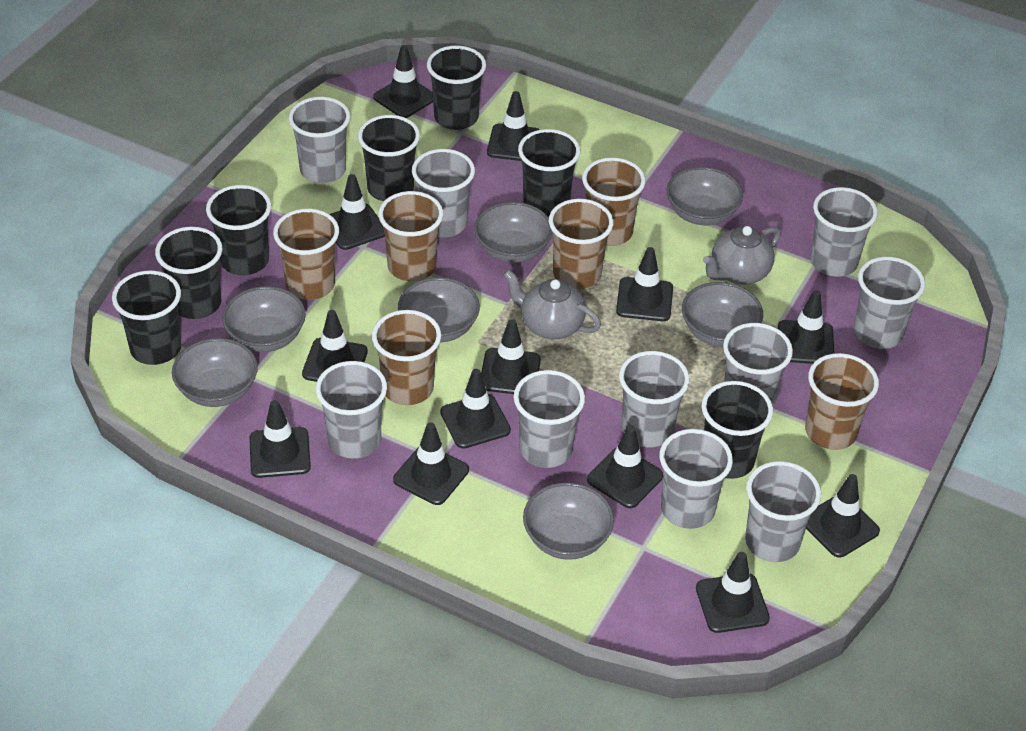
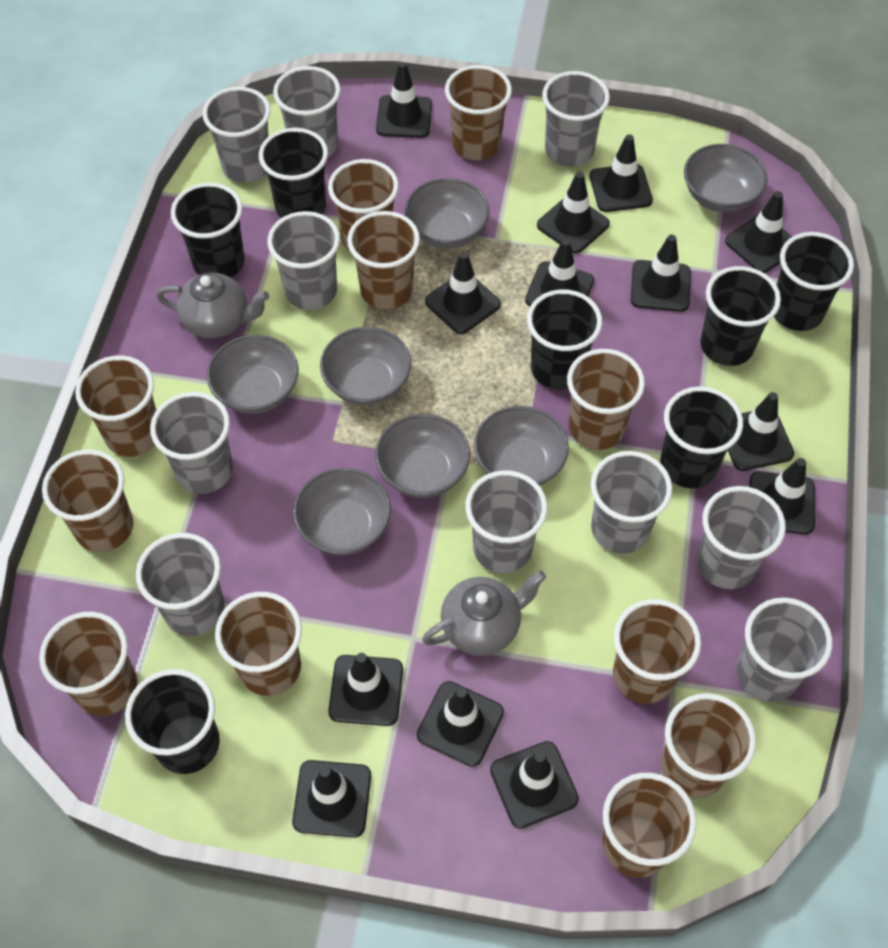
brown cup: 6 -> 11

